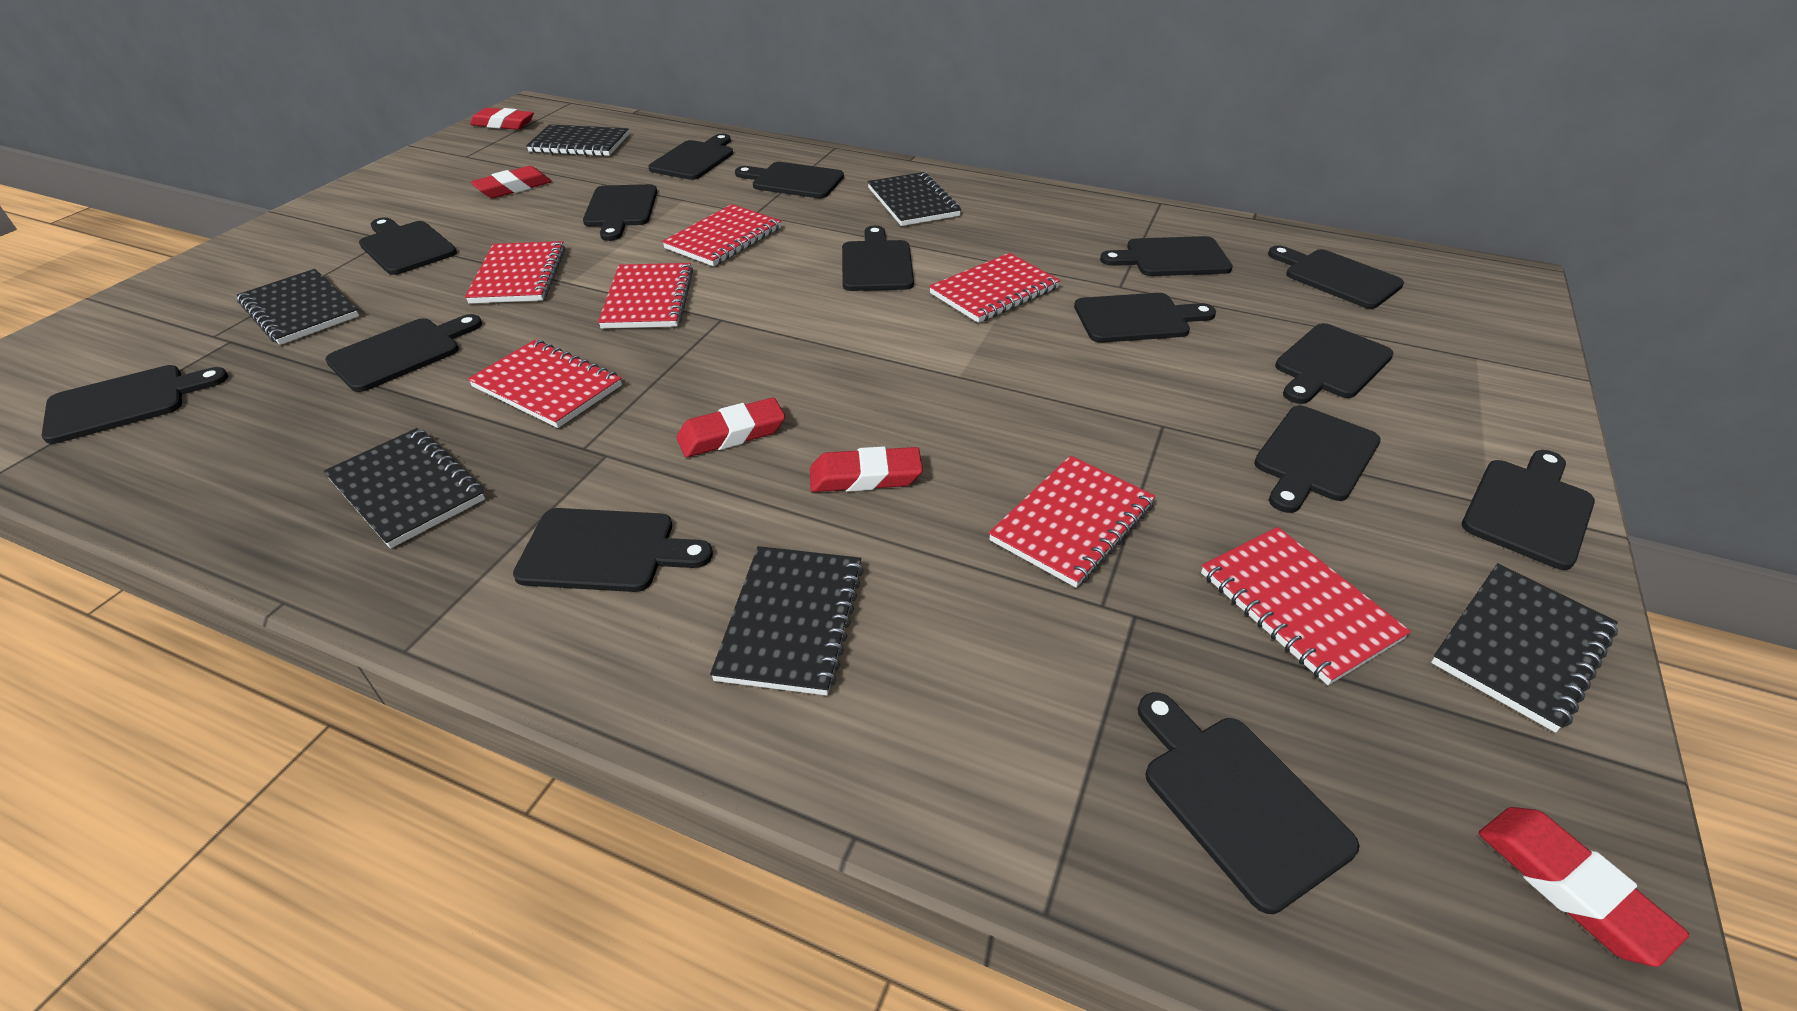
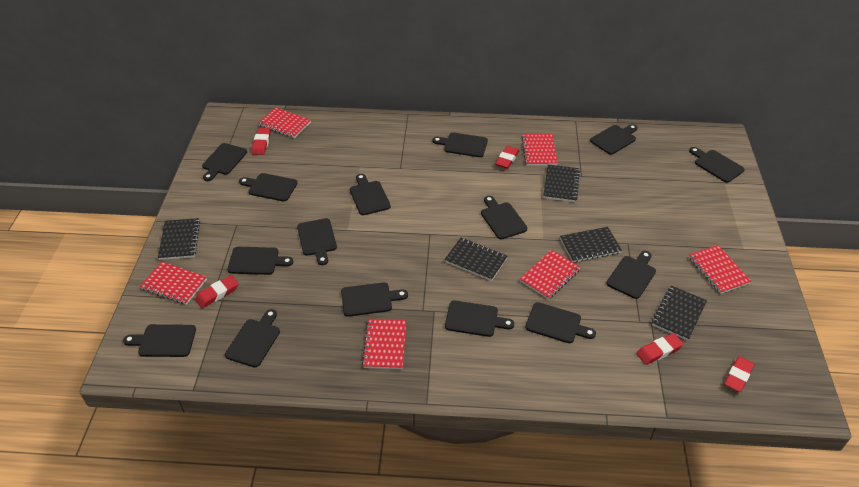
black notebook: 6 -> 5
red notebook: 7 -> 6

